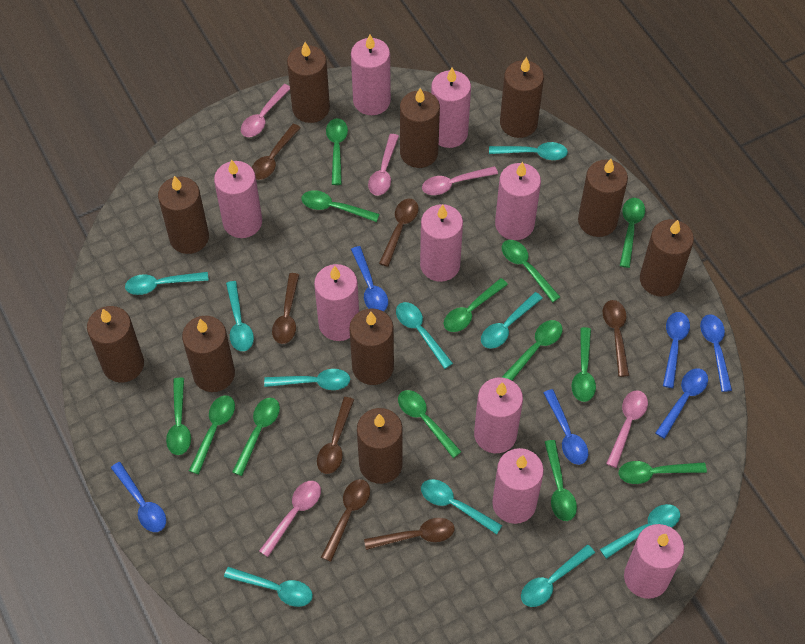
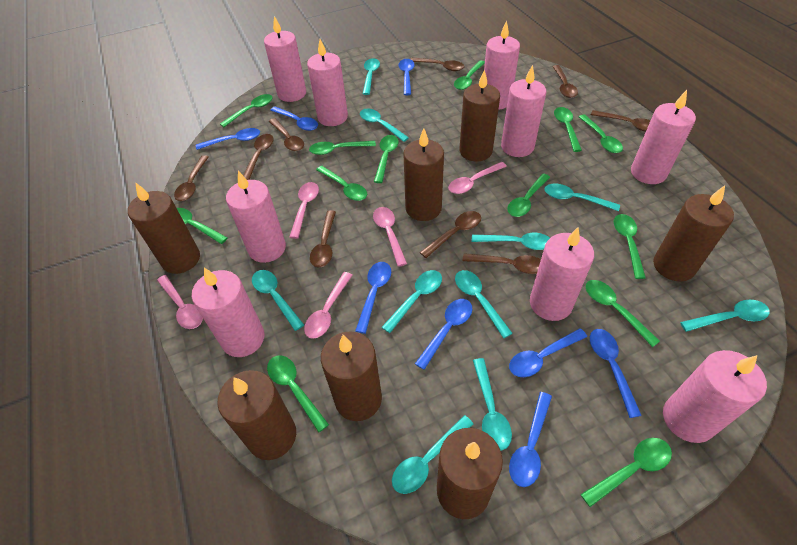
blue spoon: 6 -> 8
brown candle: 10 -> 7
brown spoon: 7 -> 9

